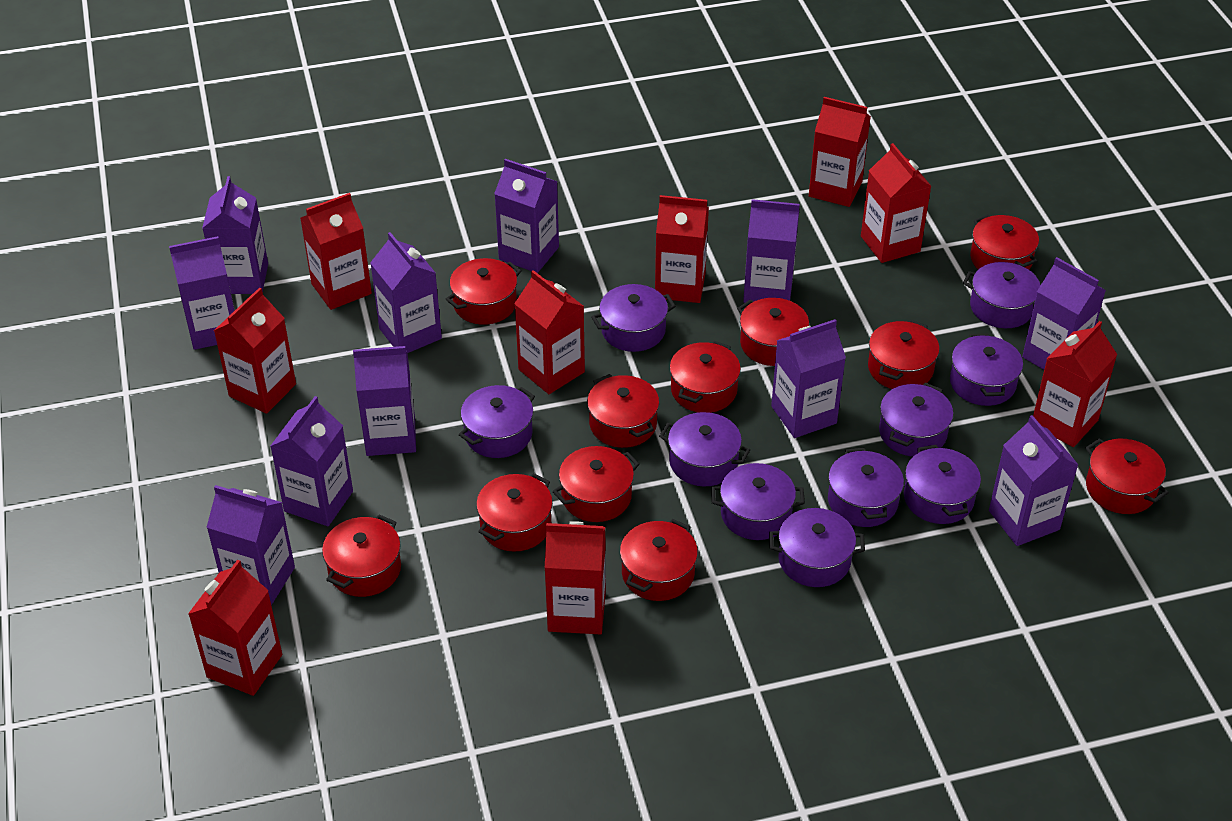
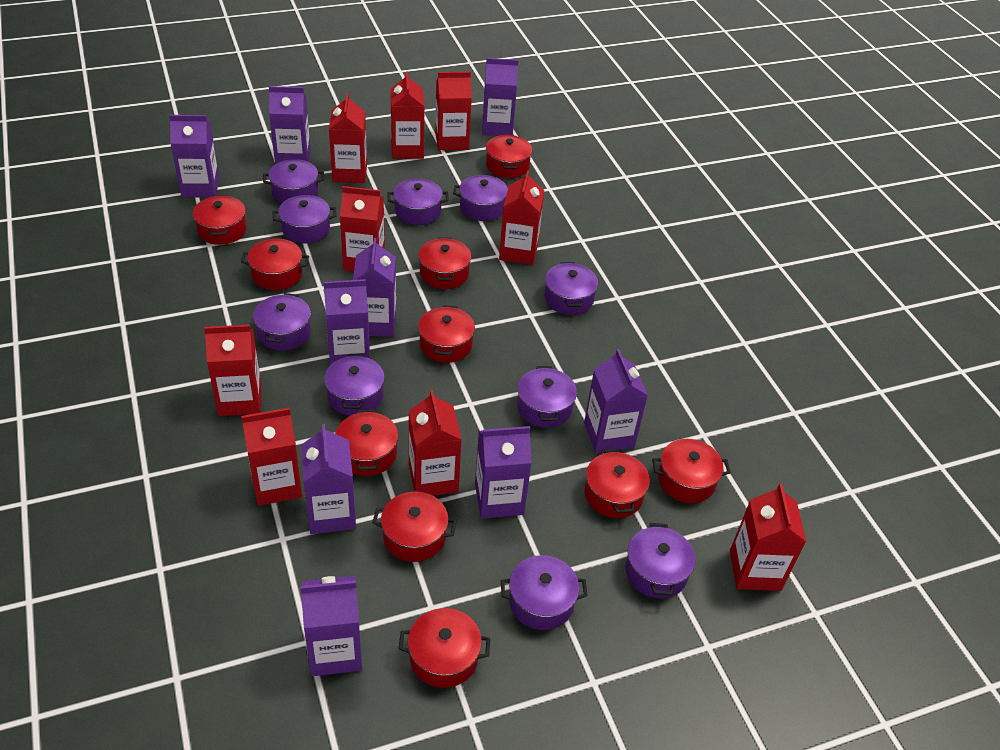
purple carton: 11 -> 9
red pot: 11 -> 10

